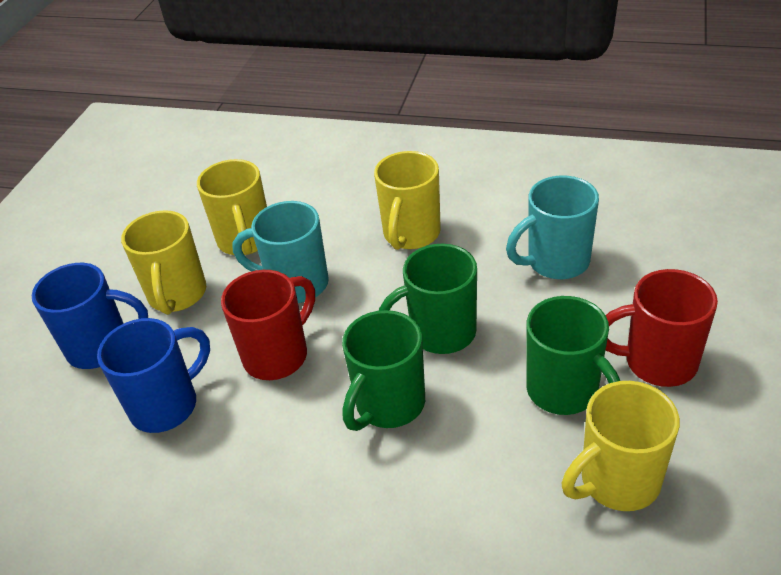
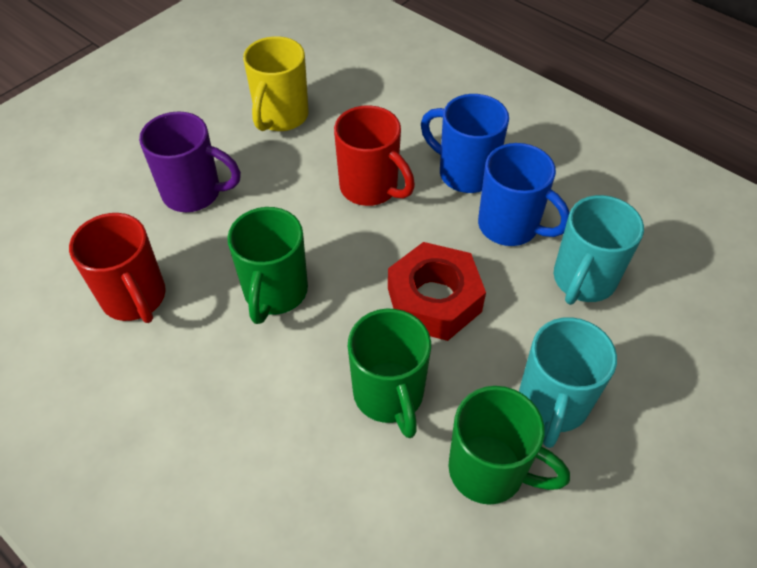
purple mug: 0 -> 1
red nut: 0 -> 1
yellow mug: 4 -> 1

